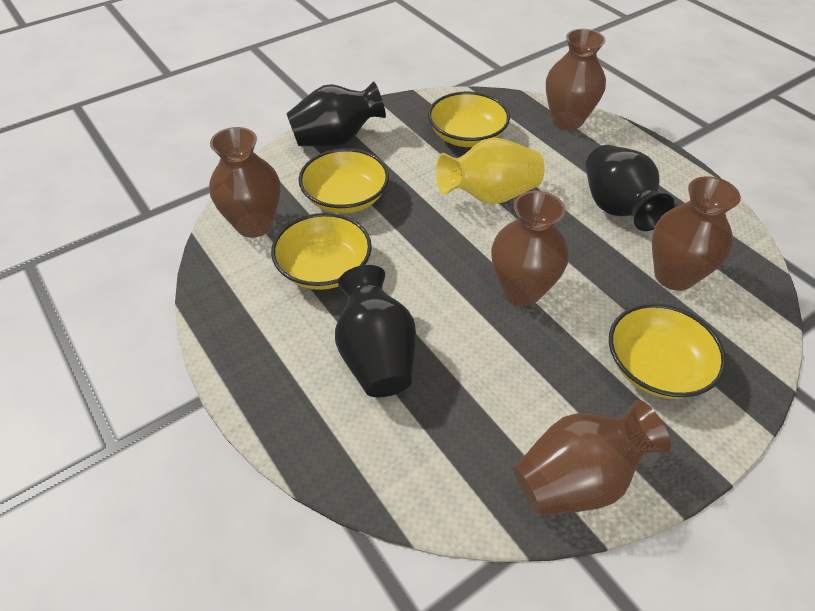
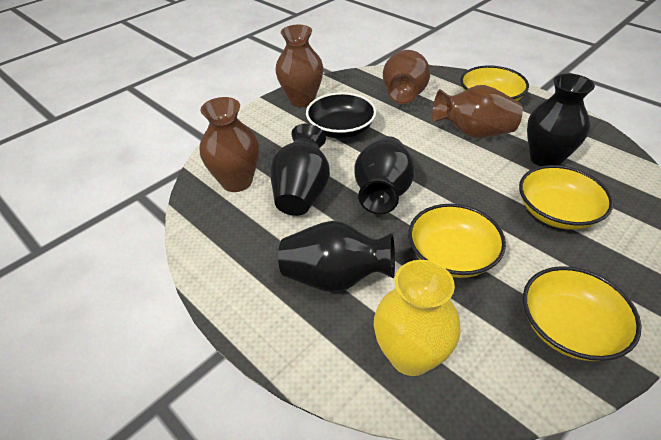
black bowl: 0 -> 1
black vase: 3 -> 4
brown vase: 5 -> 4

